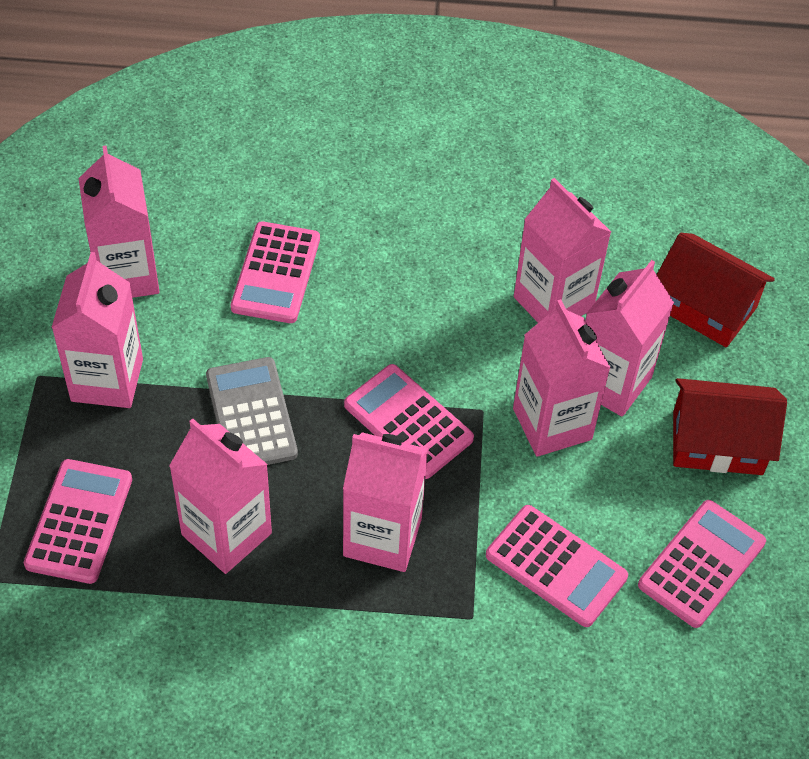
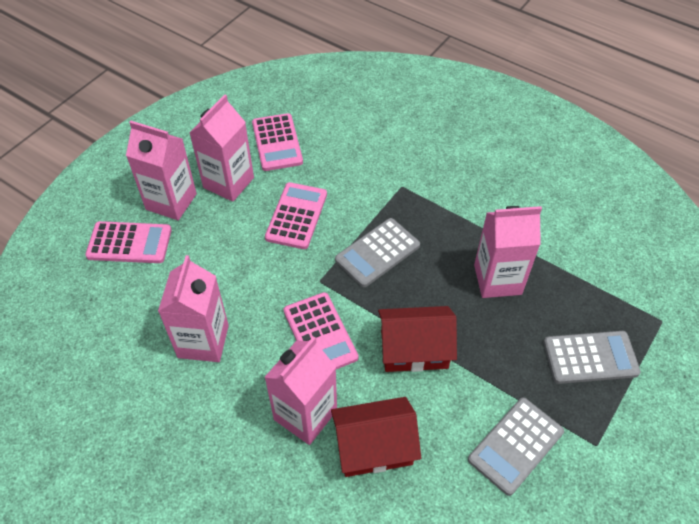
grey calculator: 1 -> 3
pink calculator: 5 -> 4
pink carton: 7 -> 5

